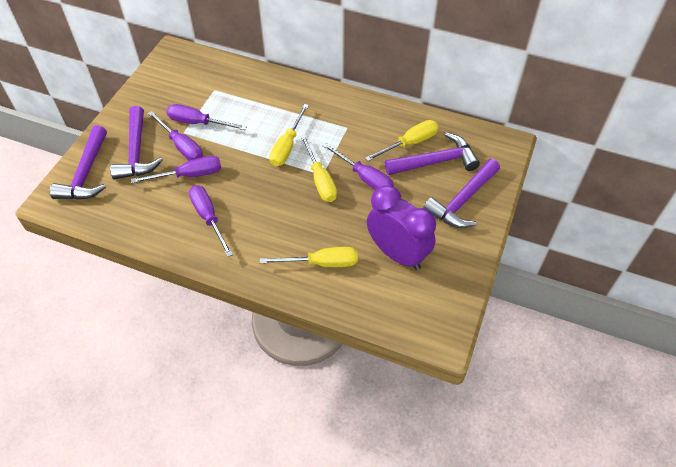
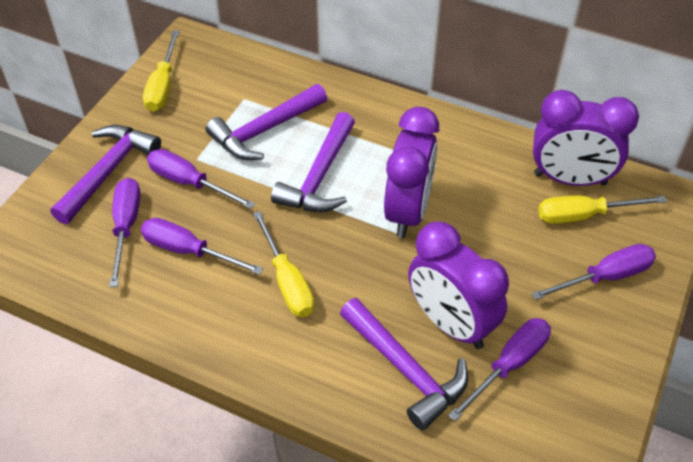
purple clock: 1 -> 3
yellow screwdriver: 4 -> 3

